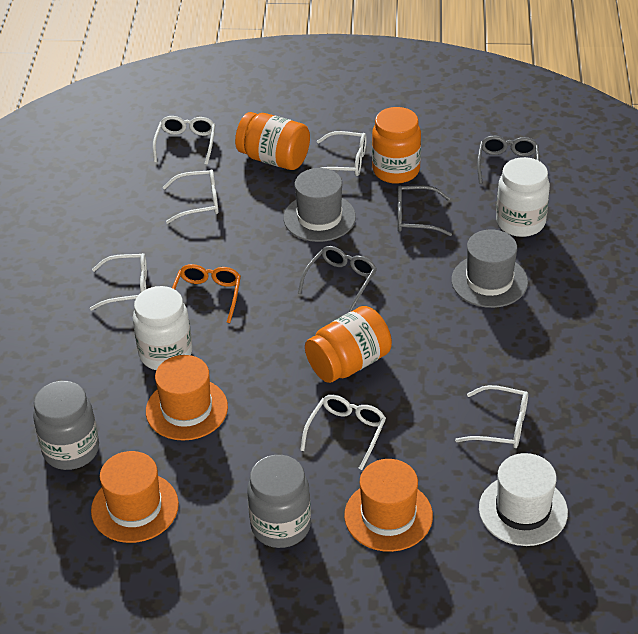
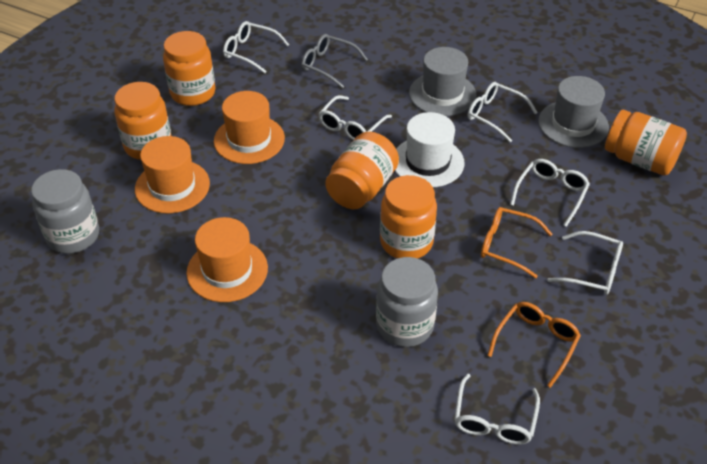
grey glasses: 3 -> 1
orange glasses: 1 -> 2
orange jar: 3 -> 5
white jar: 2 -> 0

